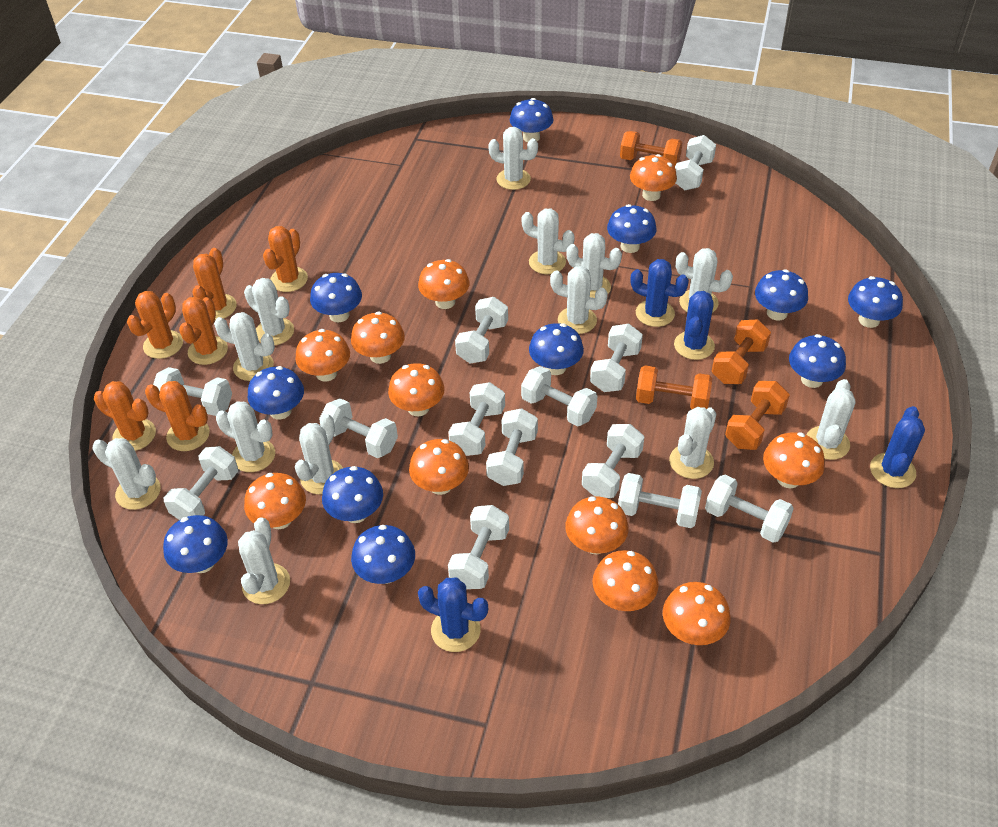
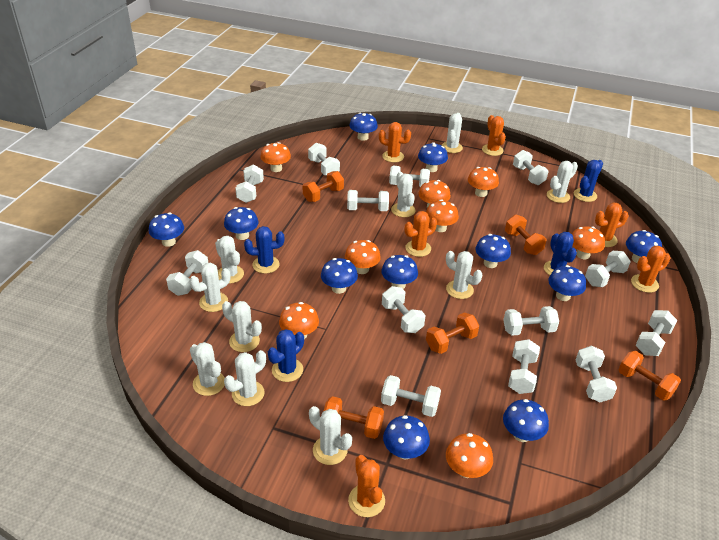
orange dumbbell: 4 -> 5
orange mushroom: 11 -> 8
white cactus: 13 -> 10

